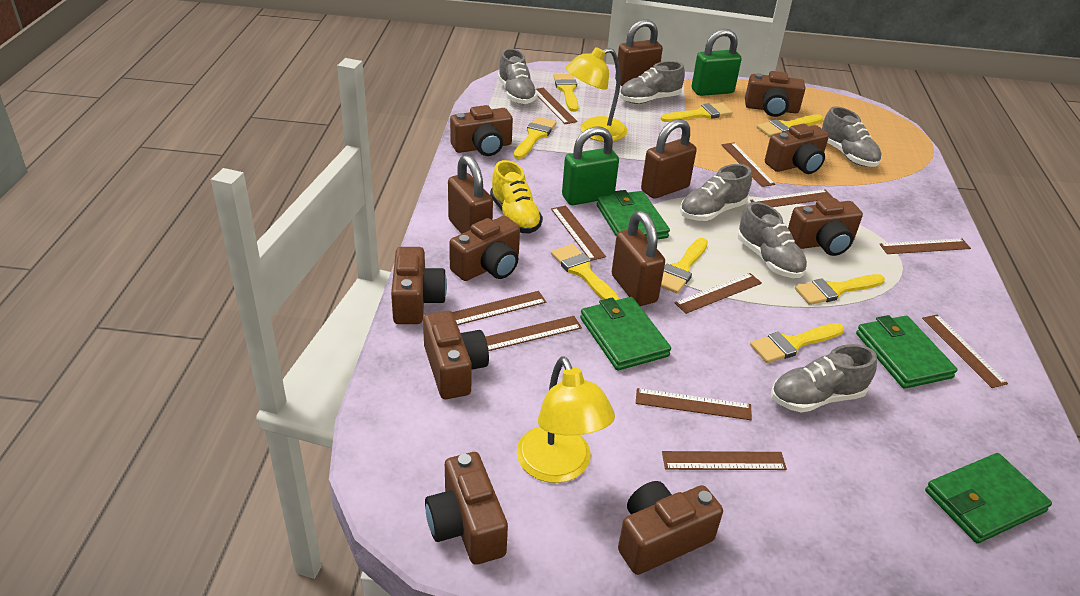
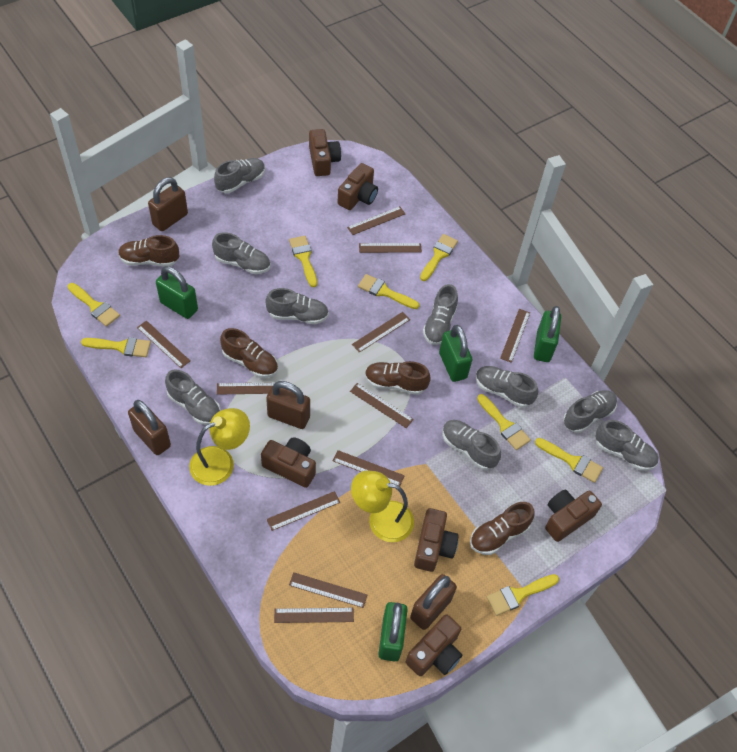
brown camera: 9 -> 6
brown shoe: 0 -> 4
green padlock: 2 -> 4
green wallet: 4 -> 0
grey shoe: 6 -> 9
yellow shoe: 1 -> 0

